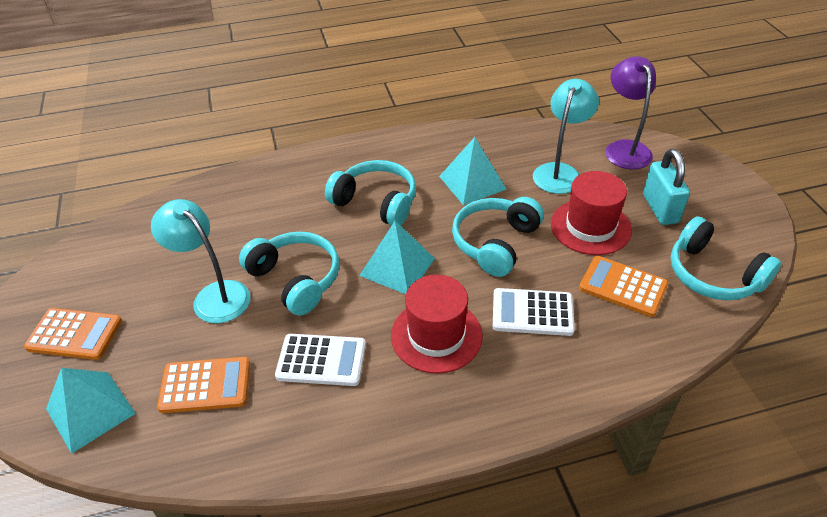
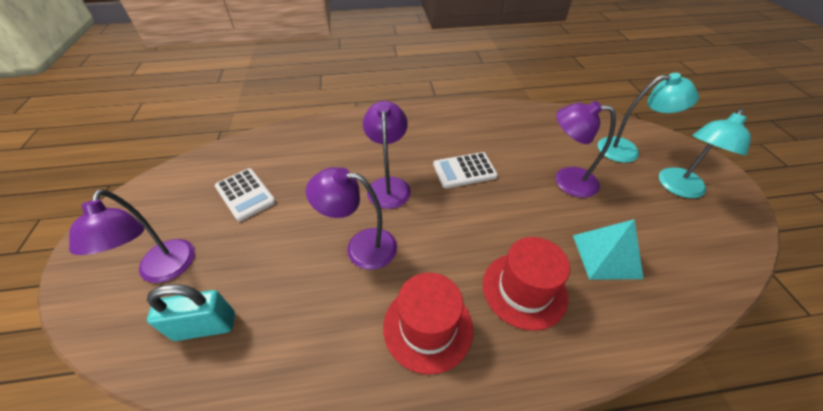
orange calculator: 3 -> 0
purple lamp: 1 -> 4
turquoise headphones: 4 -> 0
turquoise pyramid: 3 -> 1

